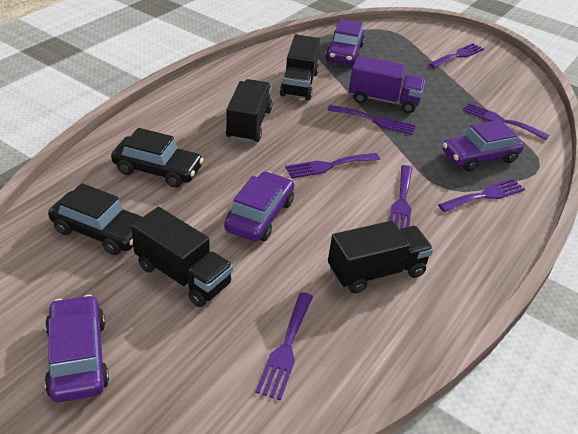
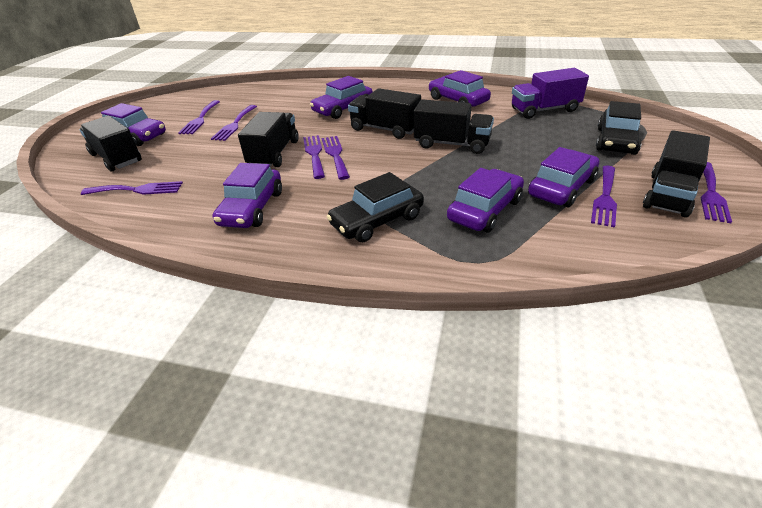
black truck: 4 -> 5
purple car: 4 -> 6

